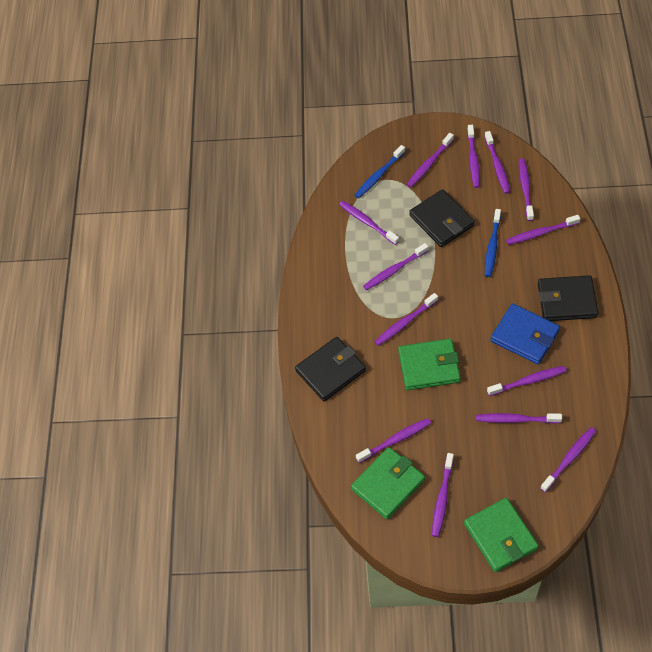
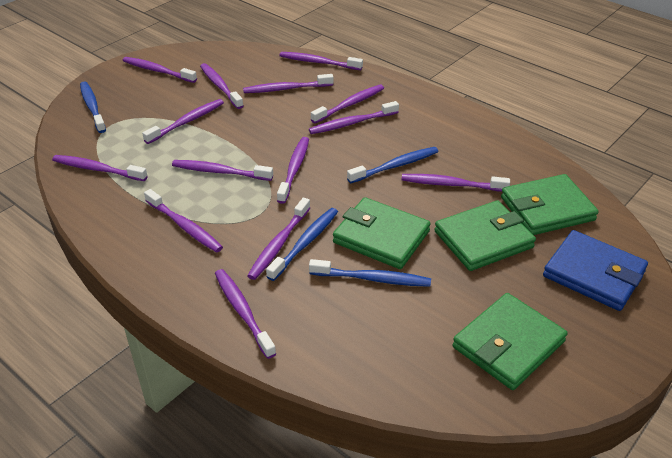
black wallet: 3 -> 0
blue toothbrush: 2 -> 4
green wallet: 3 -> 4
purple toothbrush: 13 -> 14

